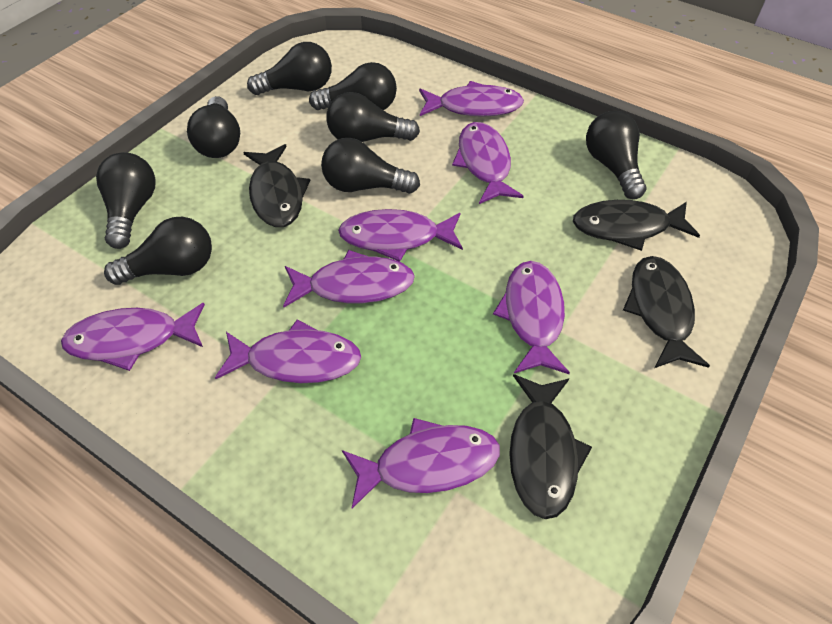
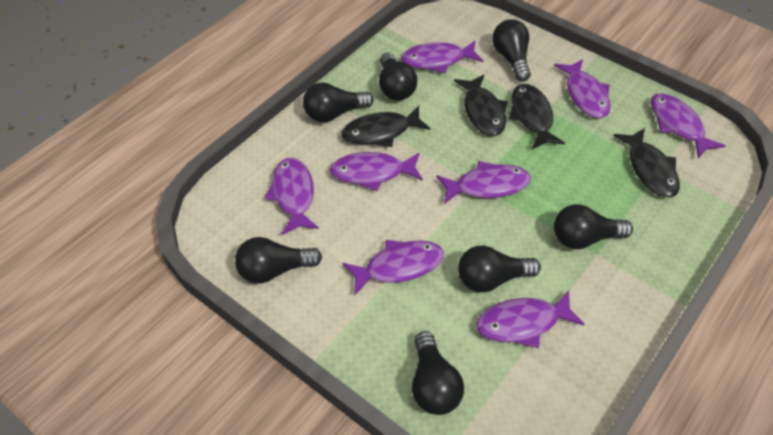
black light bulb: 8 -> 7

